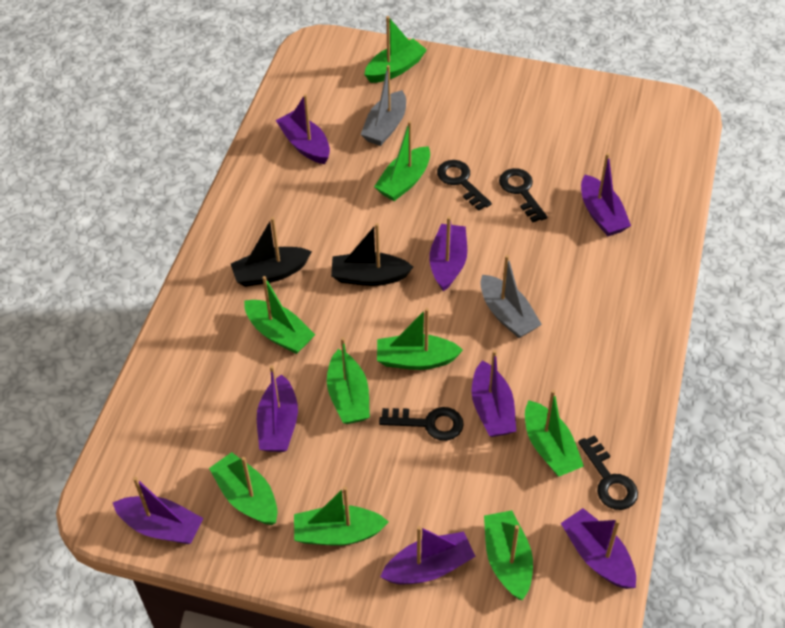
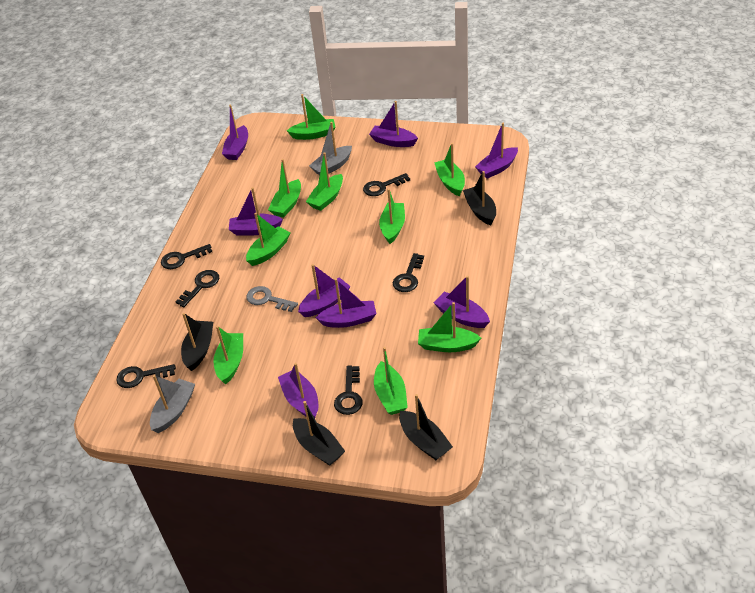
black boat: 2 -> 4
black key: 4 -> 6
grey key: 0 -> 1

